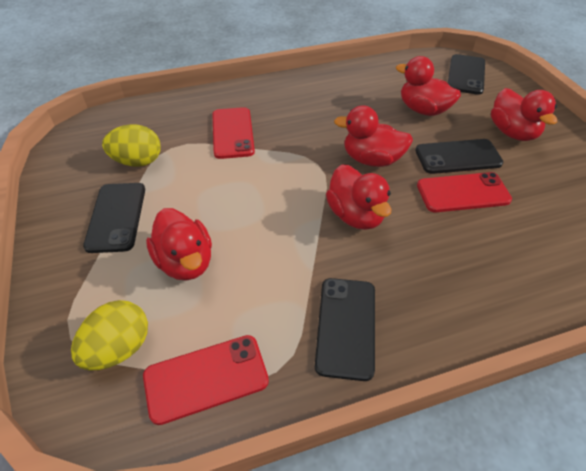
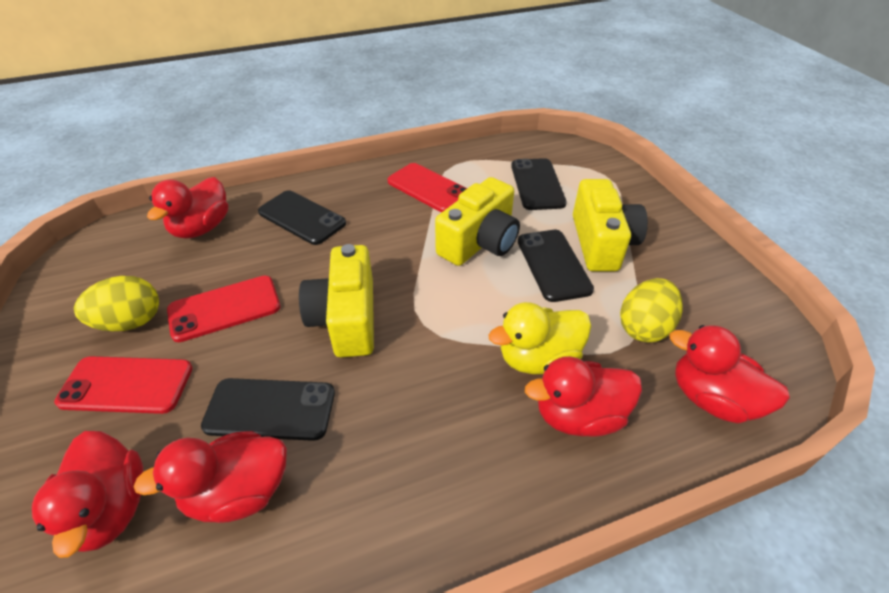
yellow camera: 0 -> 3
yellow duck: 0 -> 1

